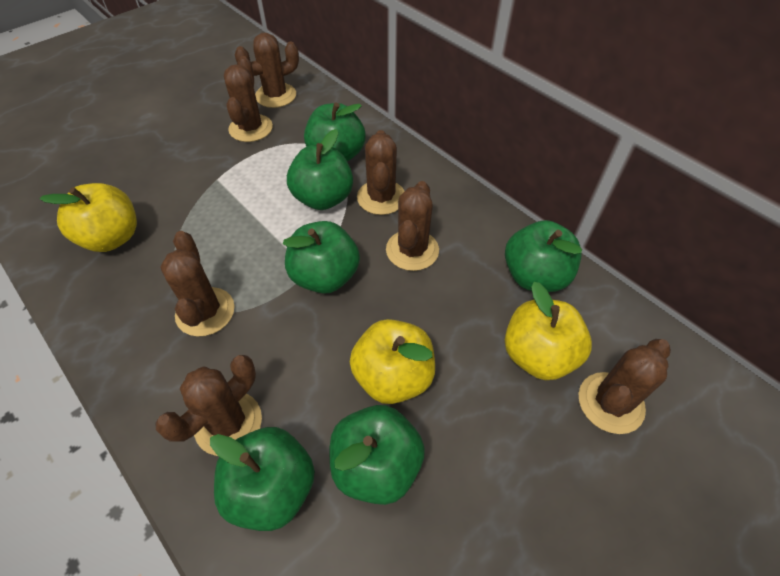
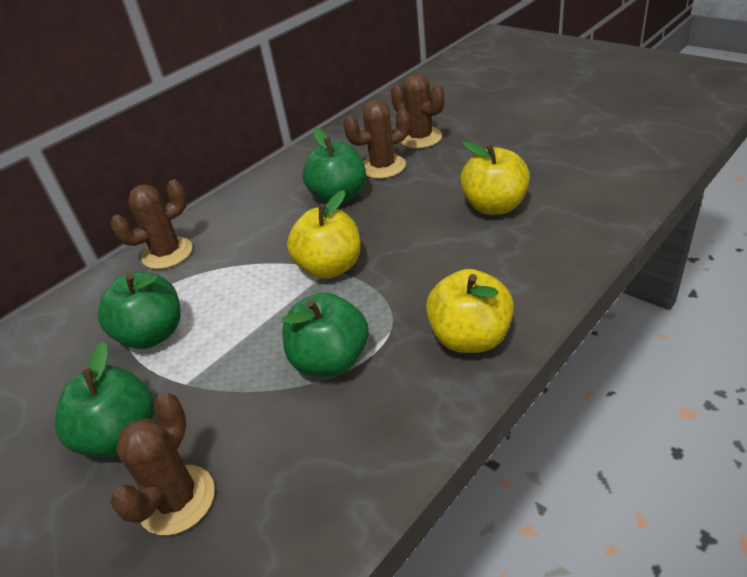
brown cactus: 7 -> 4
green apple: 6 -> 4

